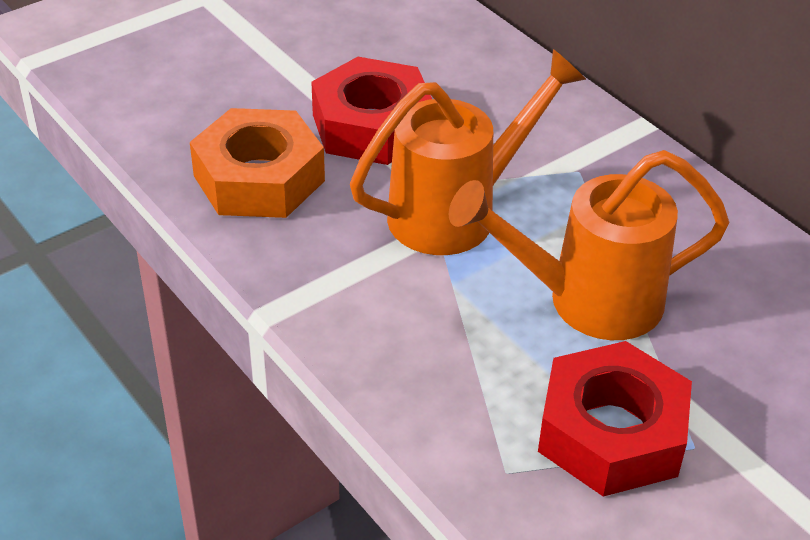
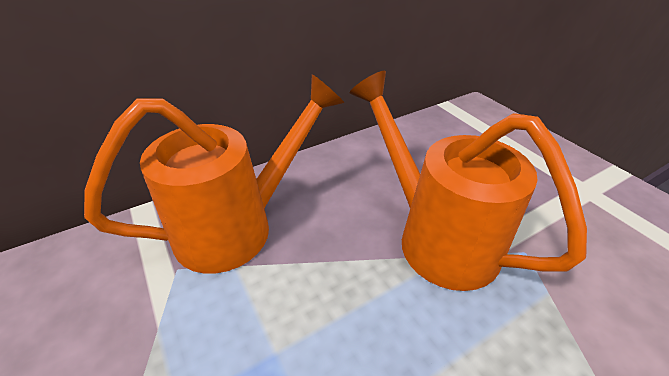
orange nut: 1 -> 0
red nut: 2 -> 0

